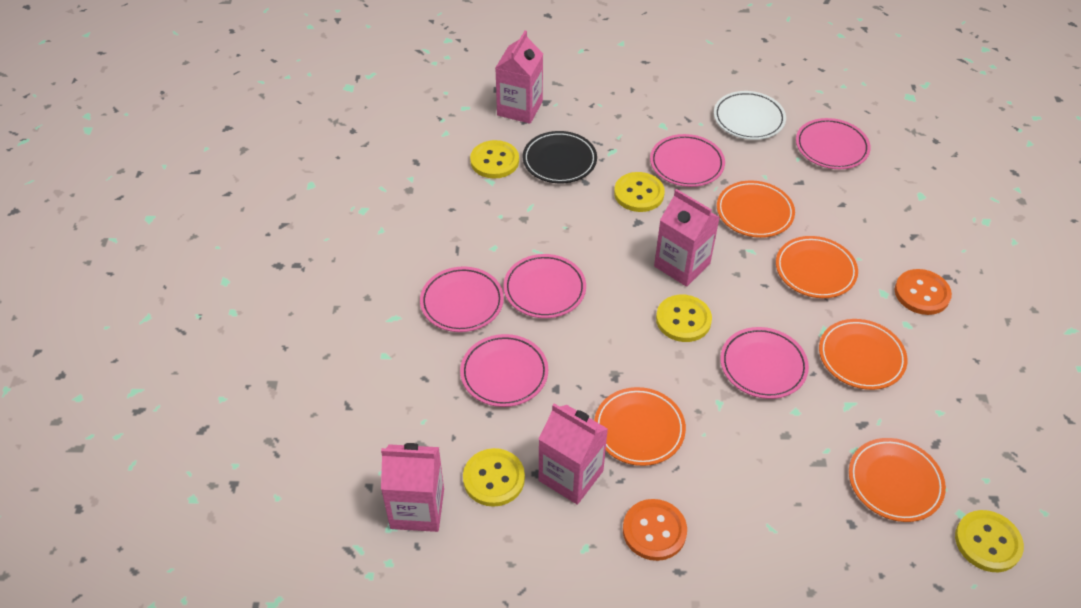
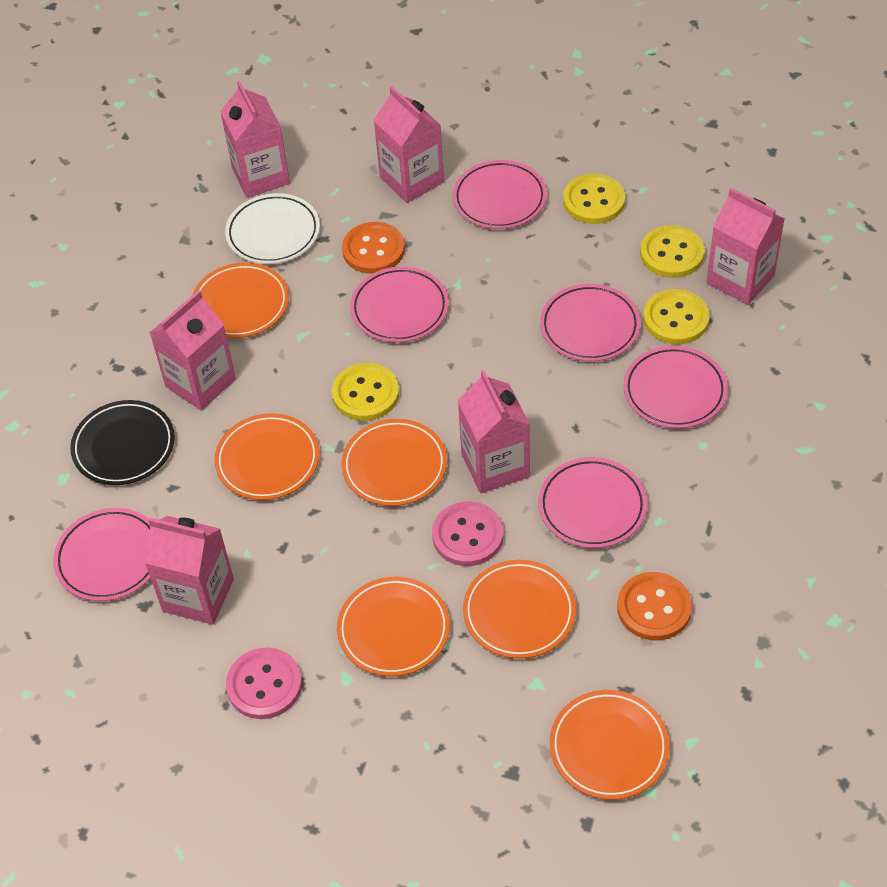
orange plate: 5 -> 6
pink button: 0 -> 2
pink carton: 4 -> 6
yellow button: 5 -> 4

